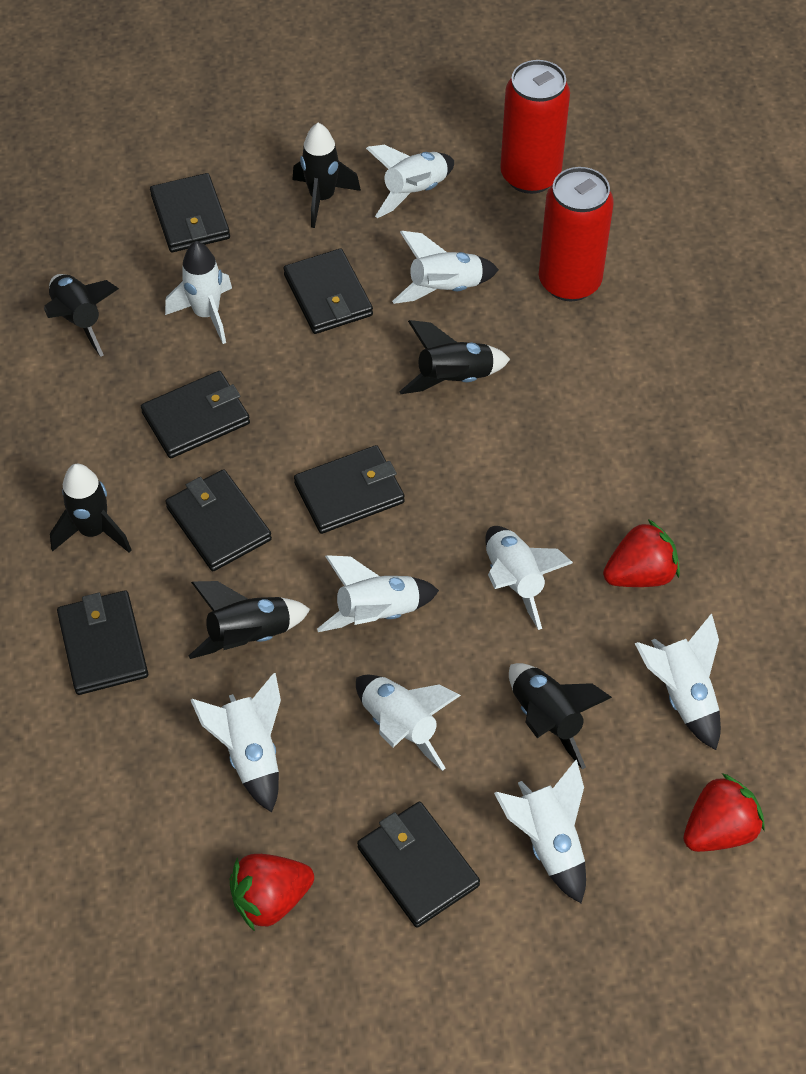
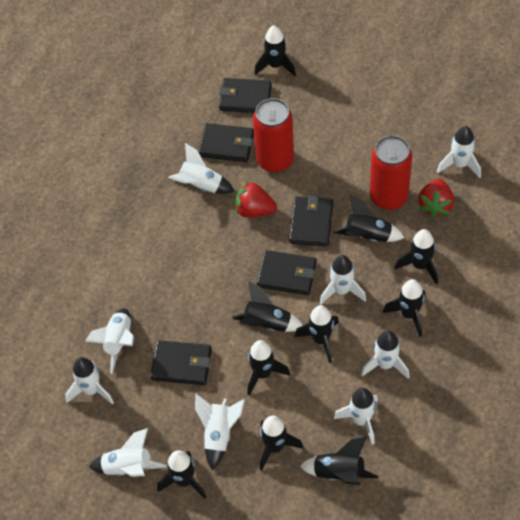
black rocket: 6 -> 10
black wallet: 7 -> 5
red strawberry: 3 -> 2

